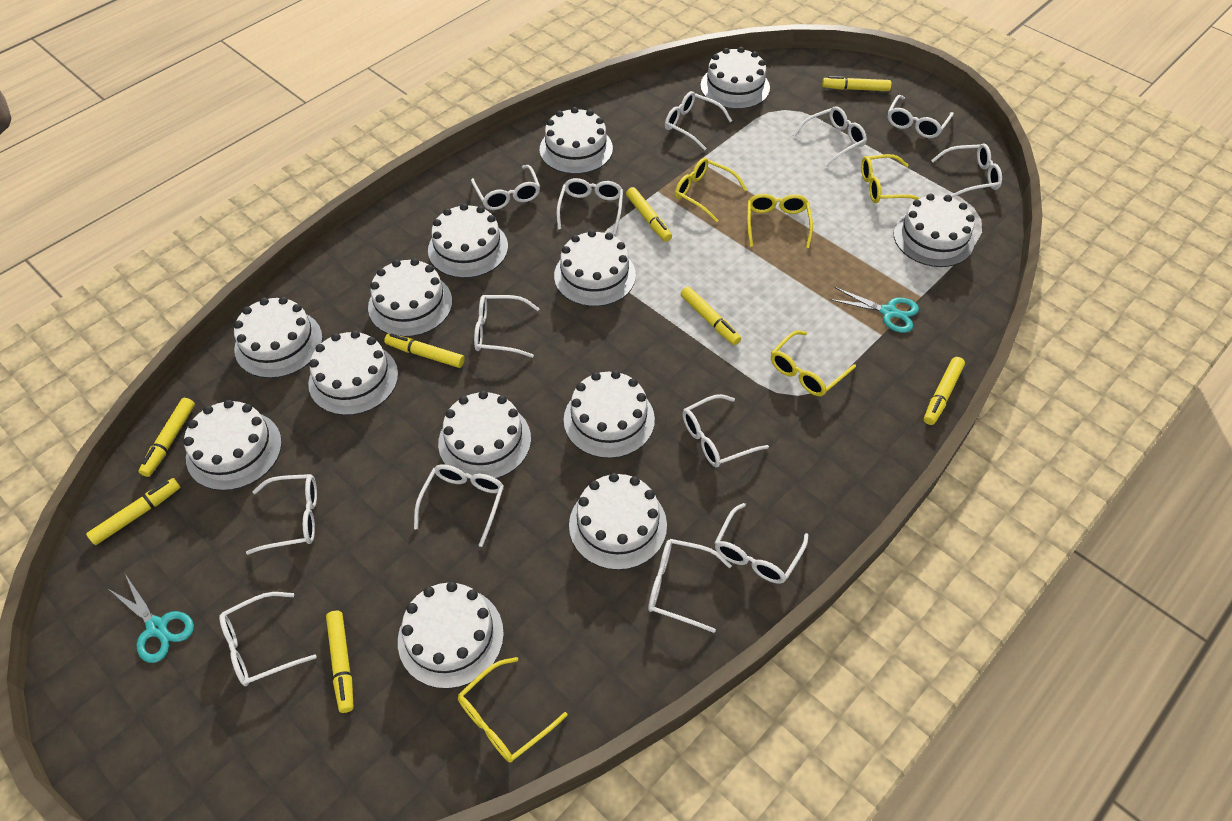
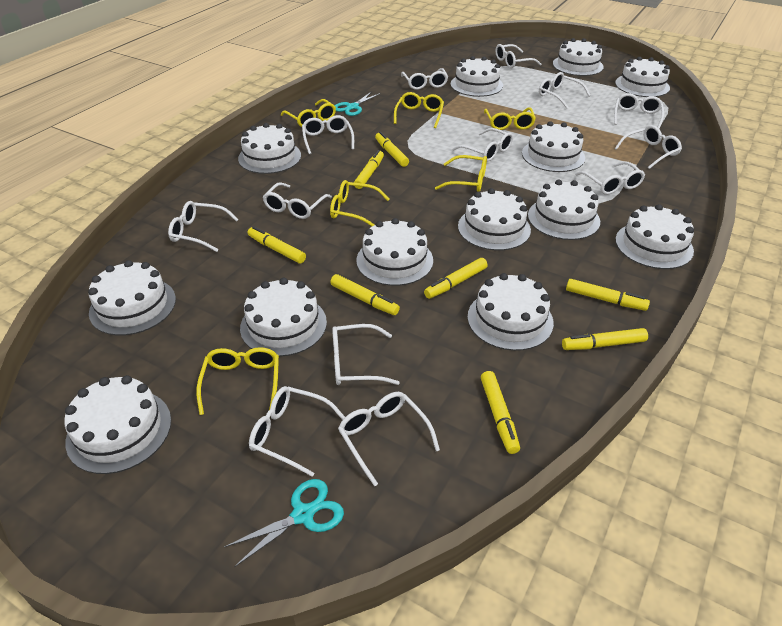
yellow glasses: 5 -> 6

